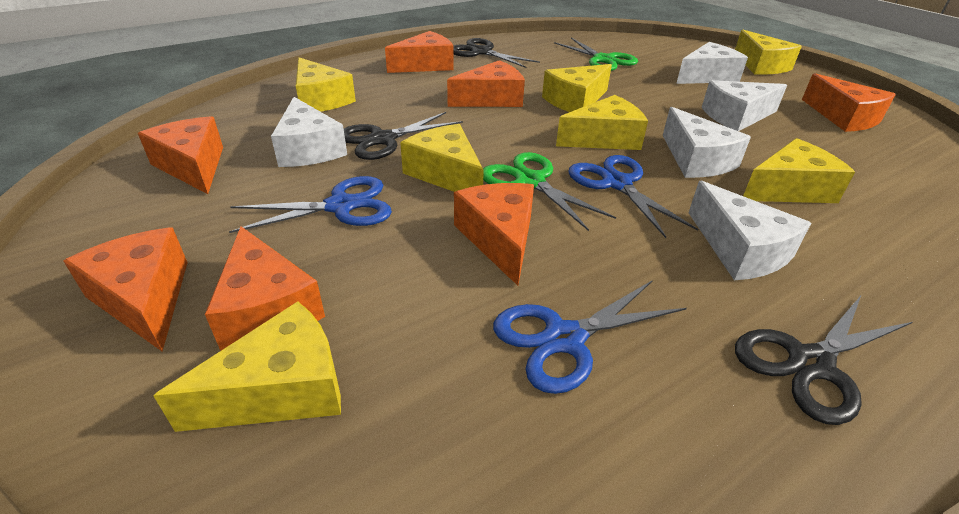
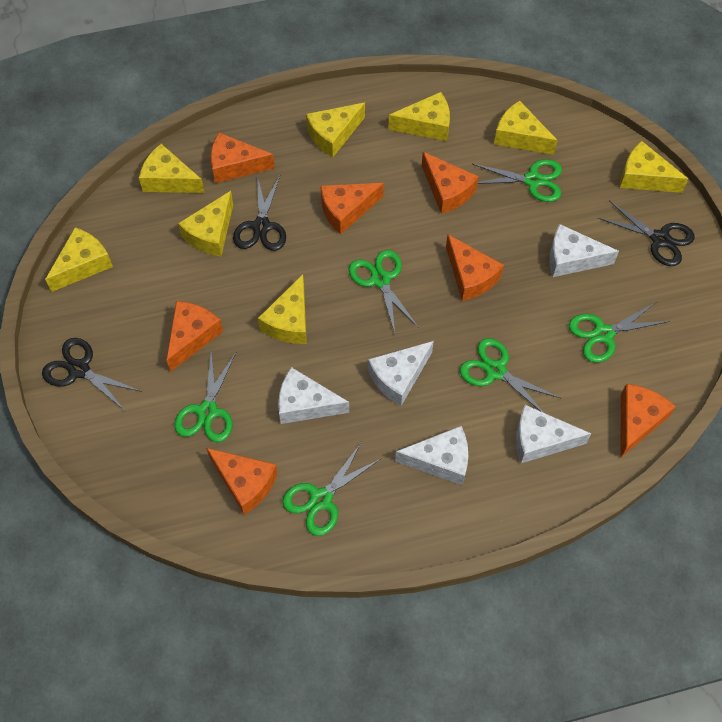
blue scissors: 3 -> 0
green scissors: 2 -> 6
yellow cheese: 7 -> 8

